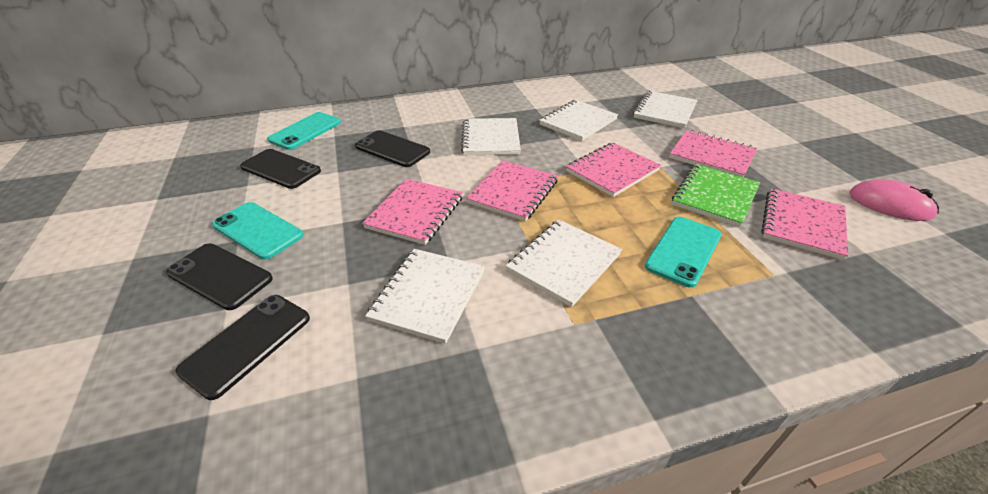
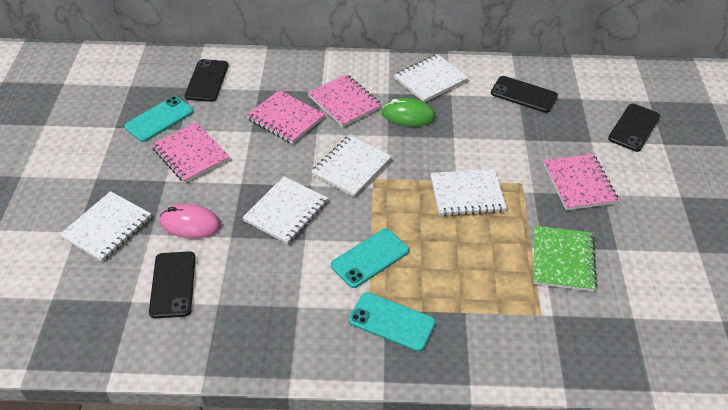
green mouse: 0 -> 1
pink notebook: 5 -> 4

